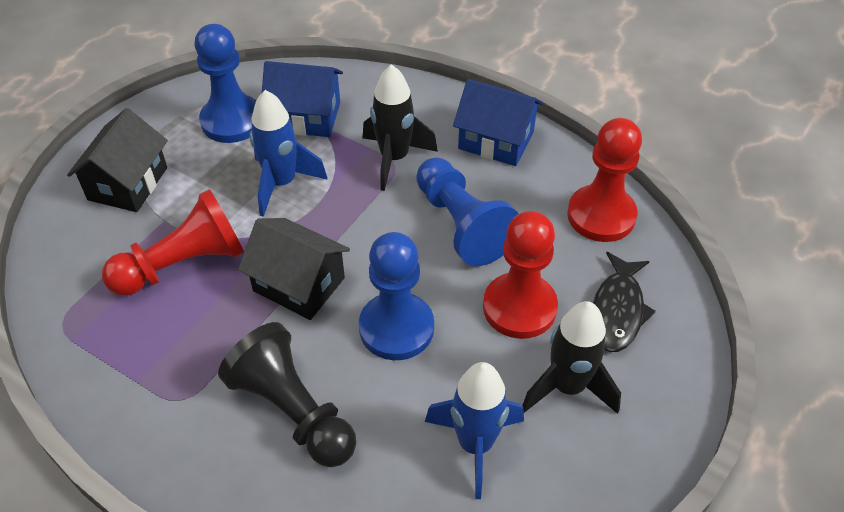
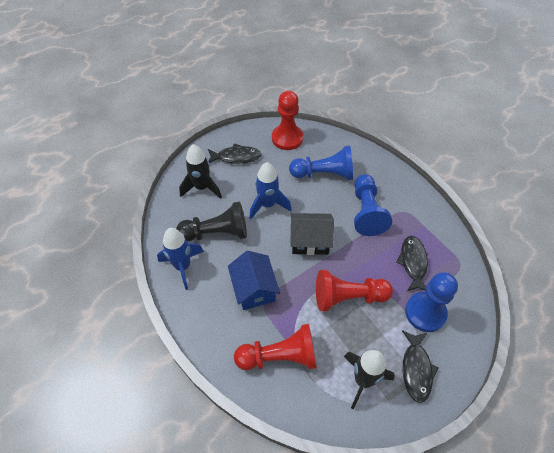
black fish: 1 -> 3
black house: 2 -> 1
blue house: 2 -> 1

